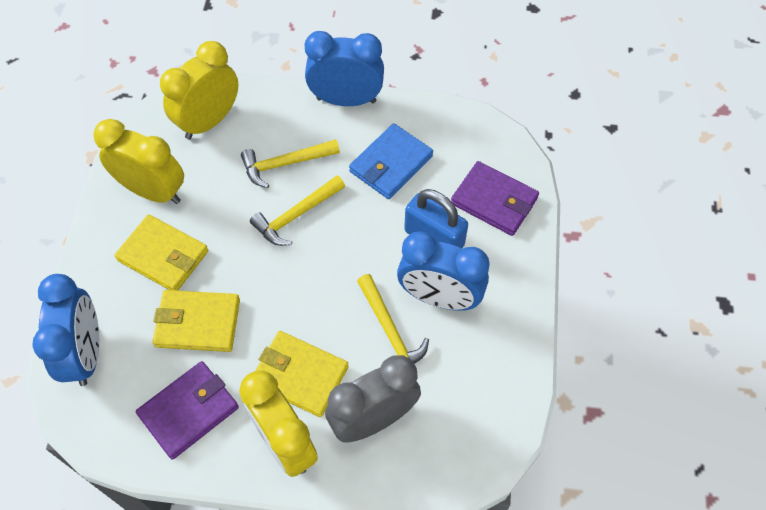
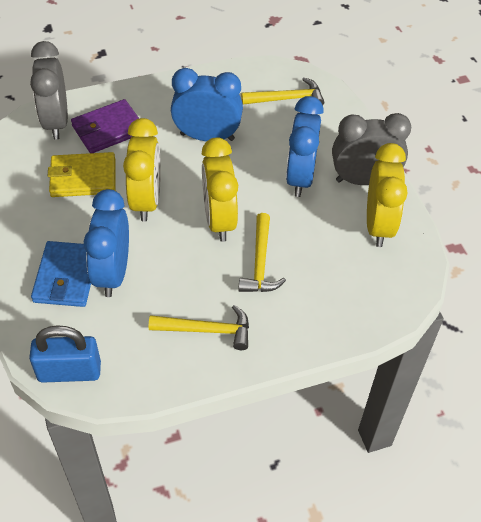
grey clock: 1 -> 2
purple wallet: 2 -> 1
yellow wallet: 3 -> 1

